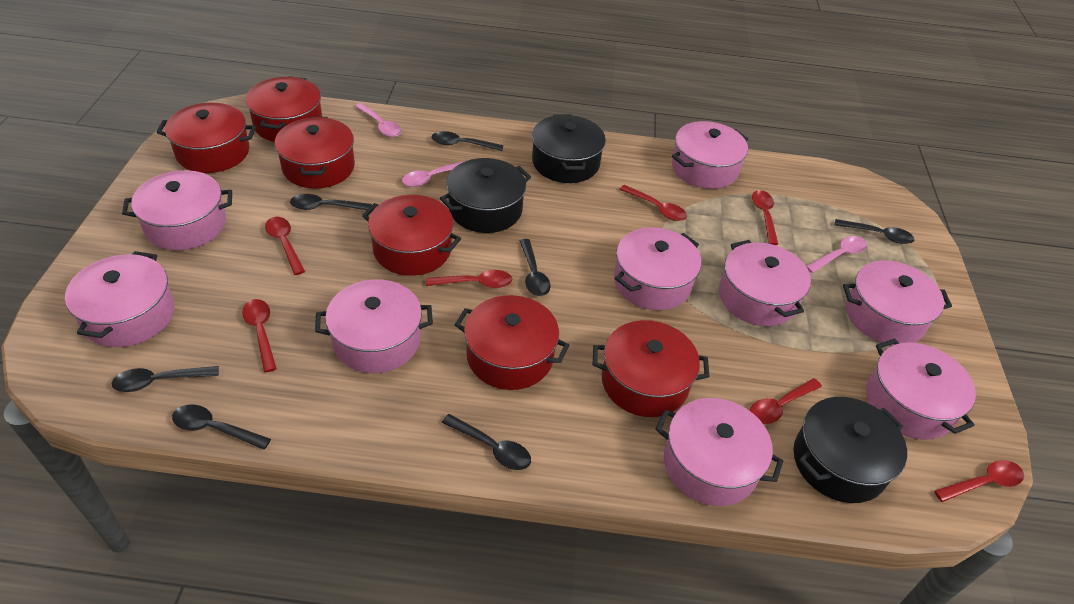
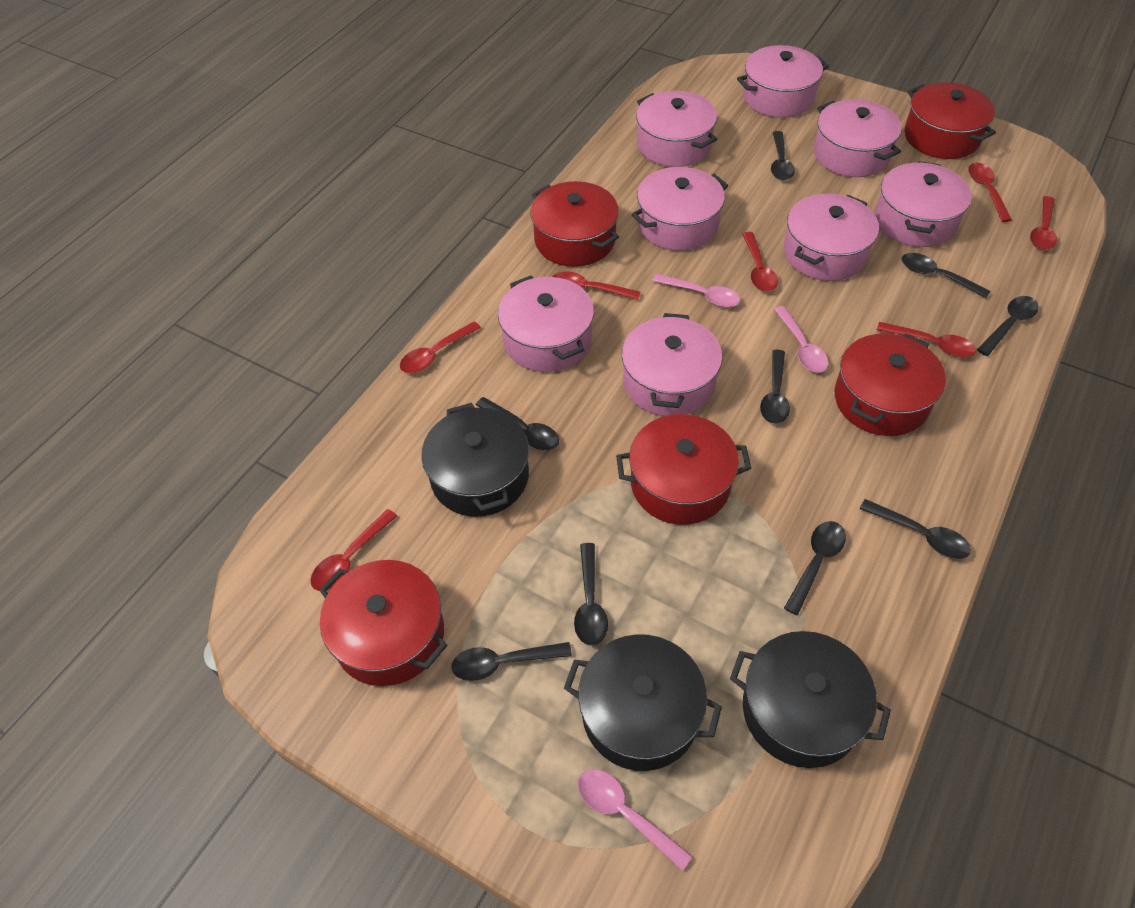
black spoon: 7 -> 9
pink pot: 9 -> 8
red pot: 6 -> 5

